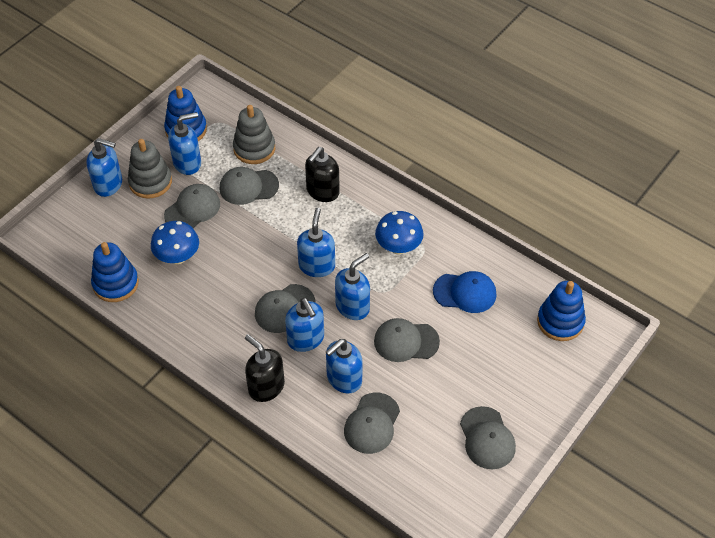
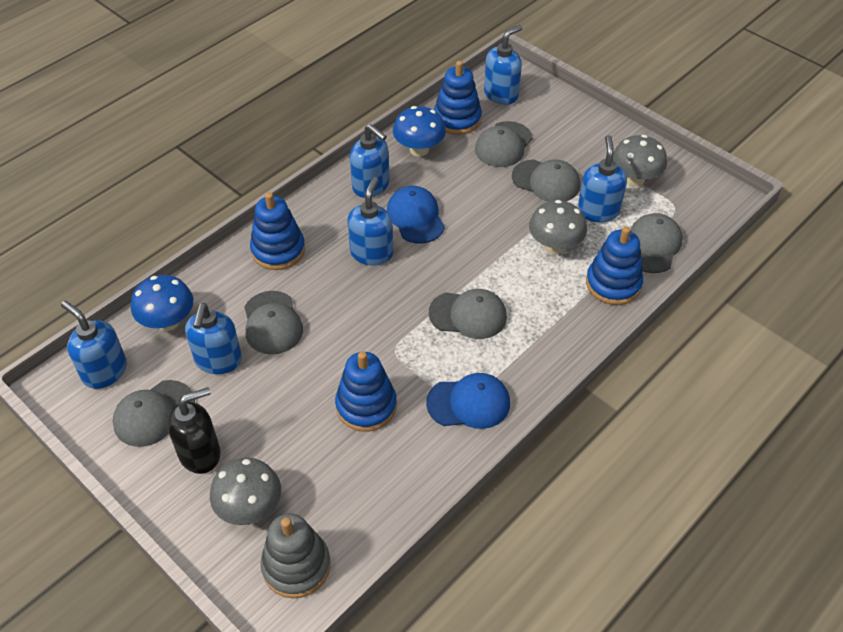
black soap dispenser: 2 -> 1
blue cap: 1 -> 2
blue stacking toy: 3 -> 4
grey mushroom: 0 -> 3
grey stacking toy: 2 -> 1

